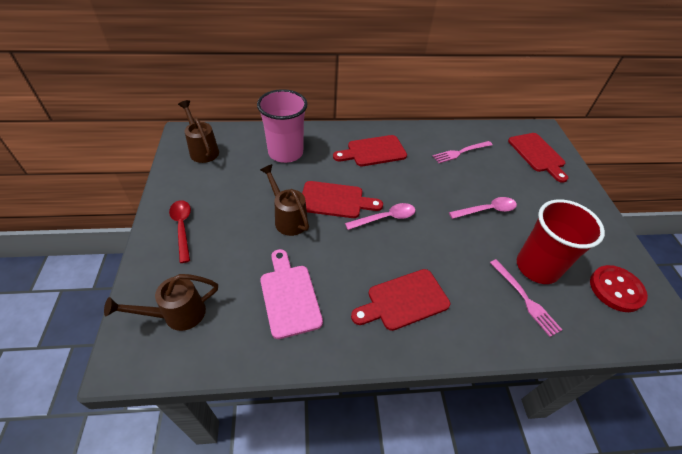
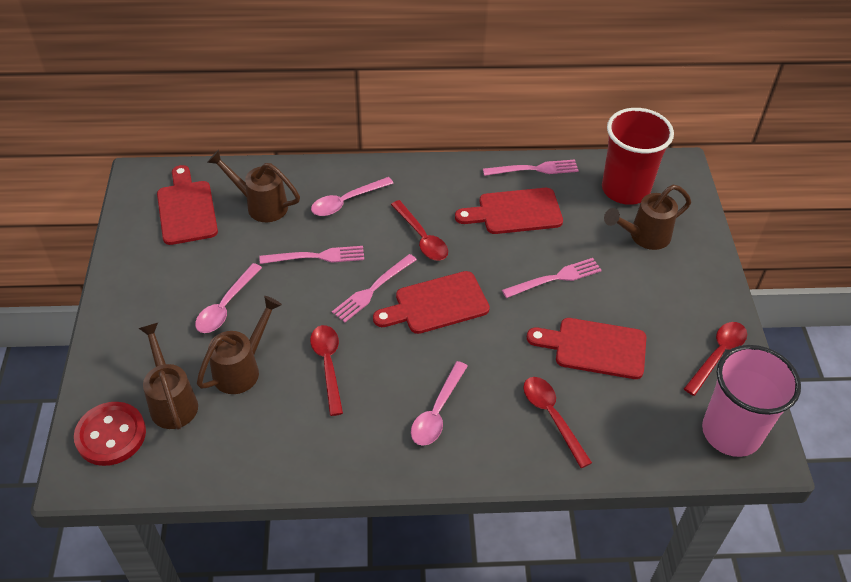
brown watering can: 3 -> 4
pink cutting board: 1 -> 0
pink fork: 2 -> 4
pink spoon: 2 -> 3
red spoon: 1 -> 4

